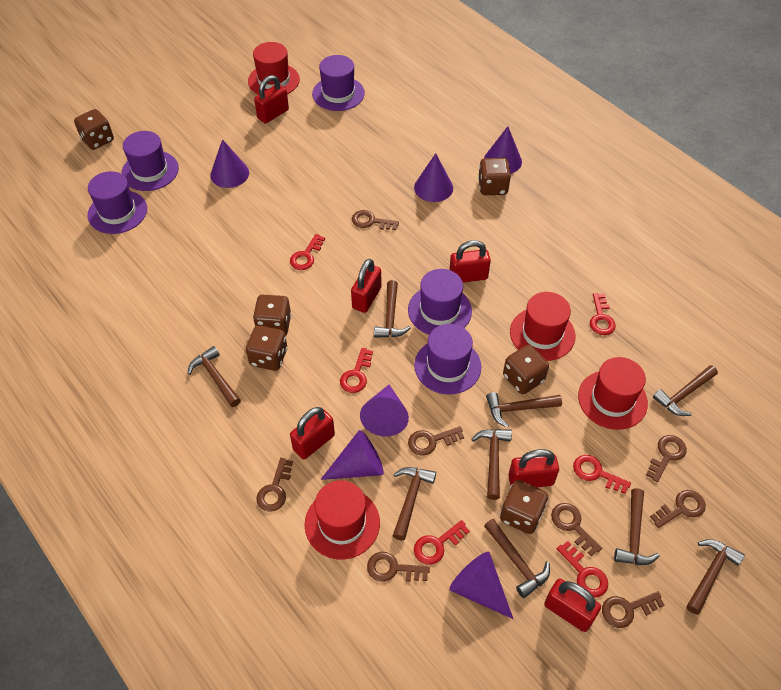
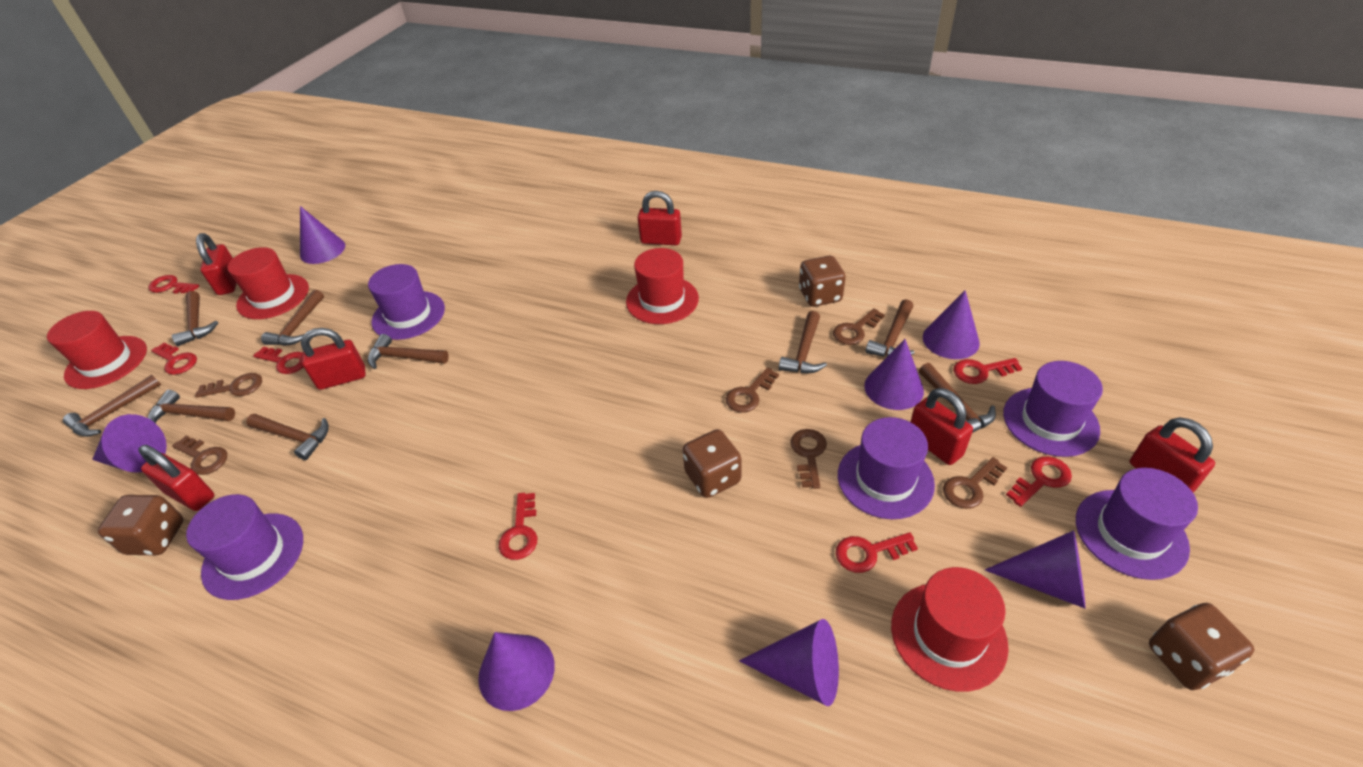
brown dice: 6 -> 4
brown key: 8 -> 6
purple cone: 6 -> 7
red key: 6 -> 7

